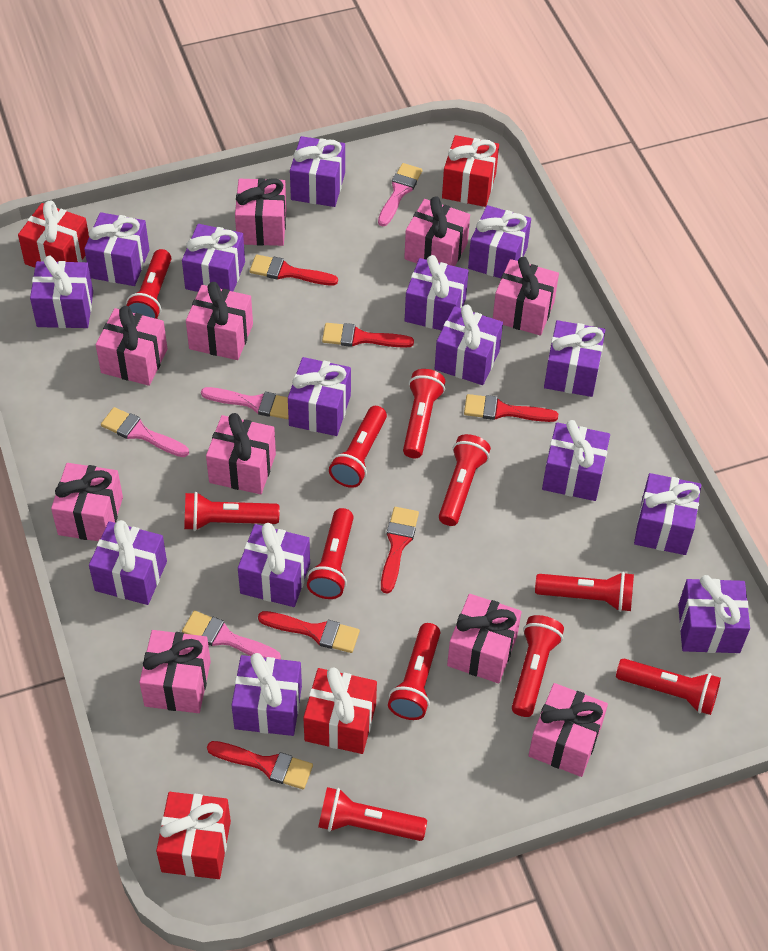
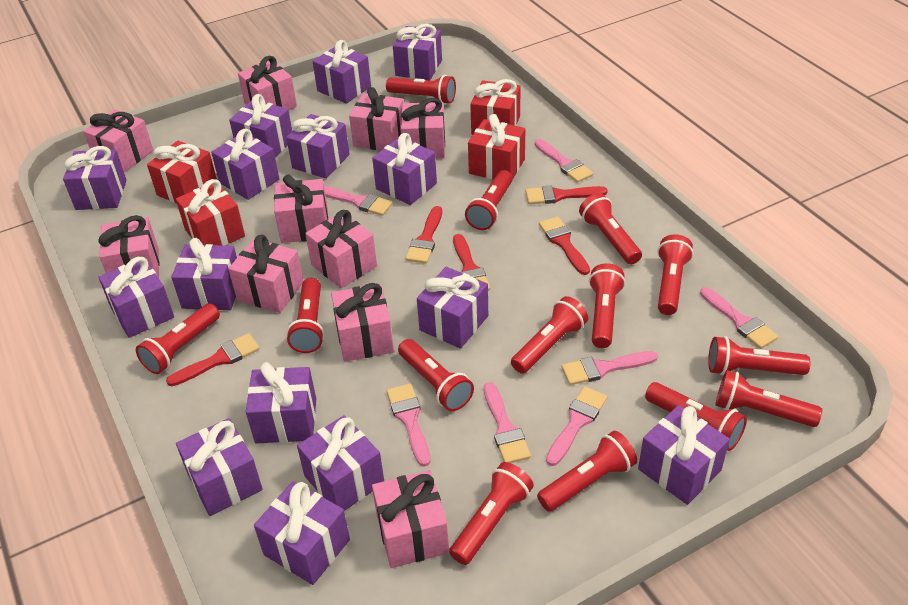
pink brush: 4 -> 7
red brush: 6 -> 5
red flashlight: 11 -> 14

